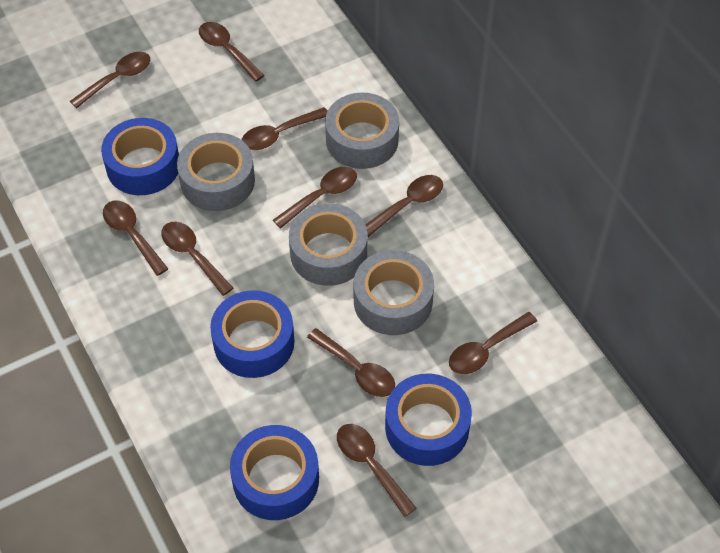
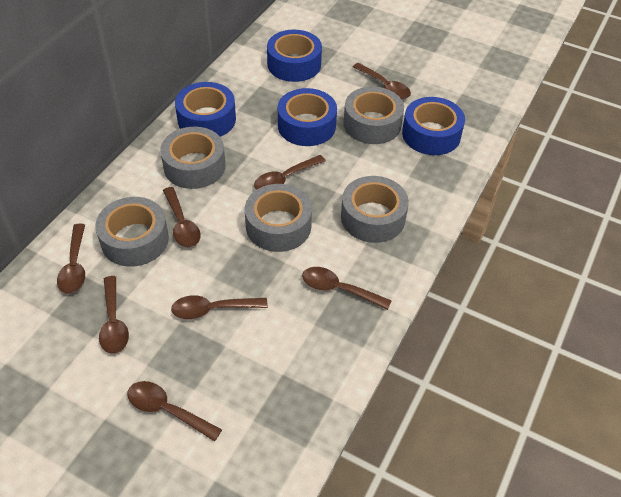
brown spoon: 10 -> 8
grey tape: 4 -> 5

